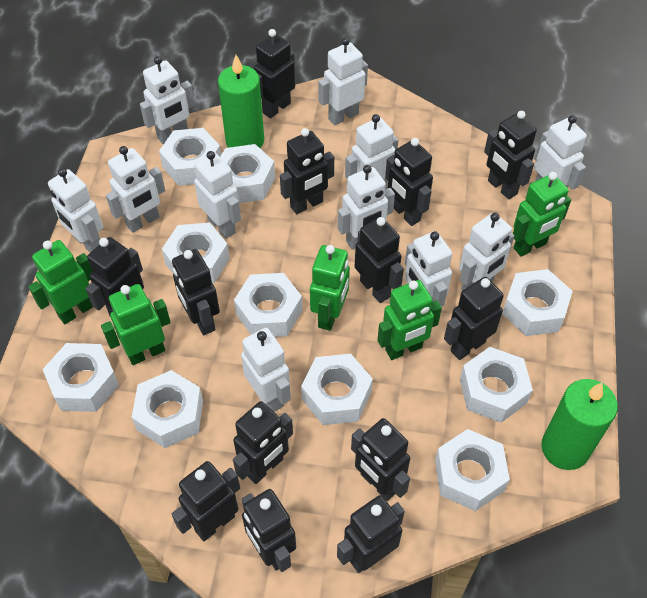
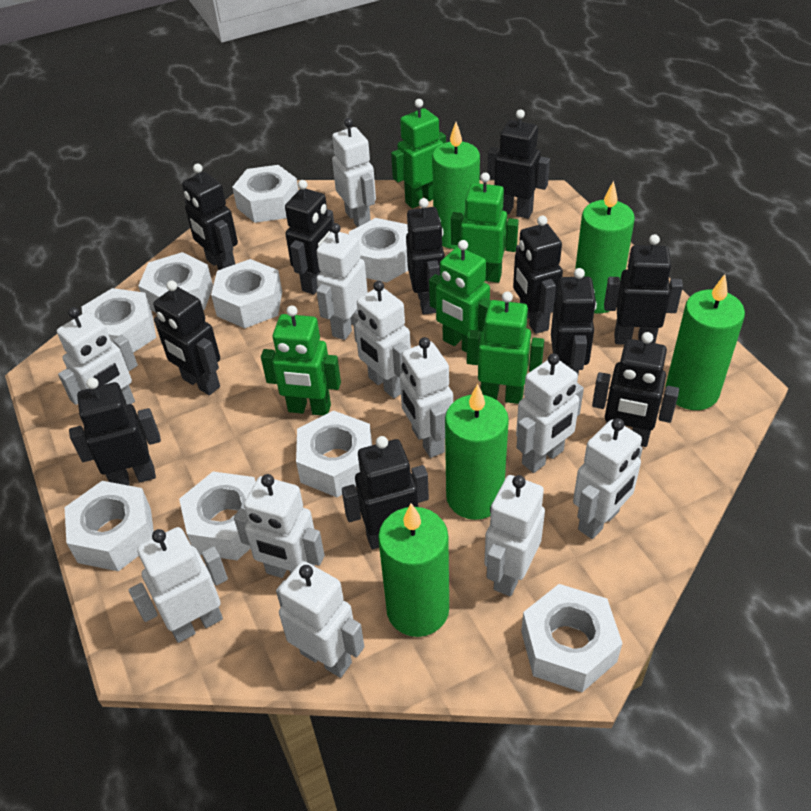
black robot: 13 -> 11
green candle: 2 -> 5
white nut: 10 -> 9

